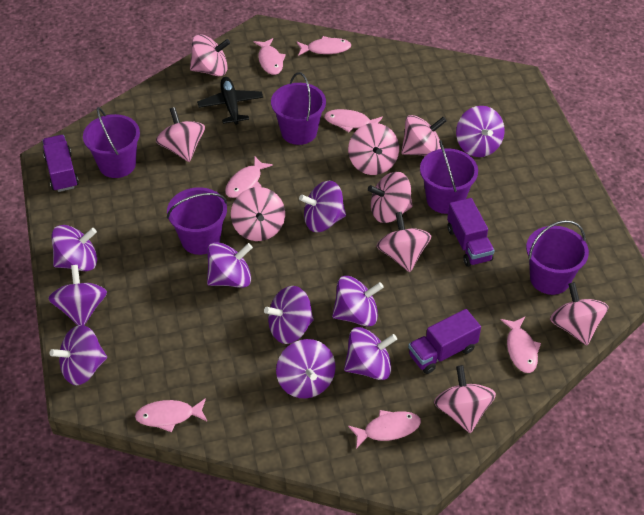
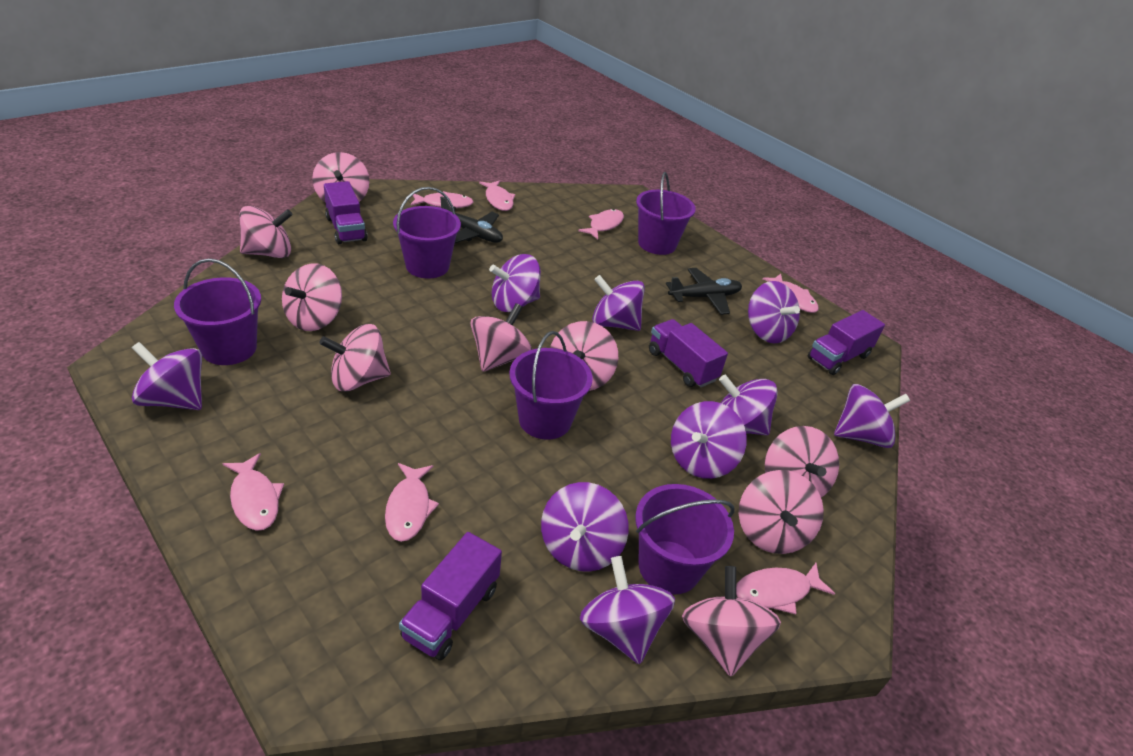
black plane: 1 -> 2
purple spinning top: 10 -> 9
purple truck: 3 -> 4

